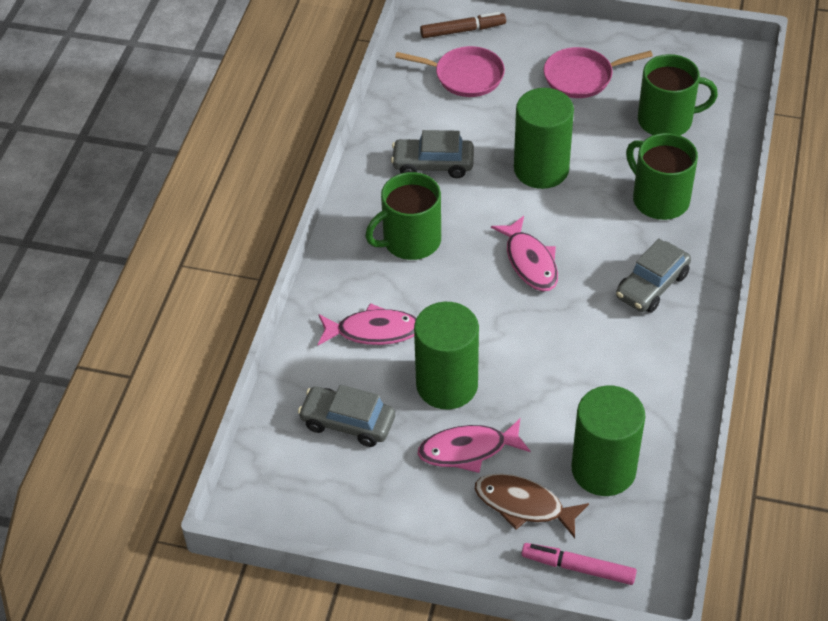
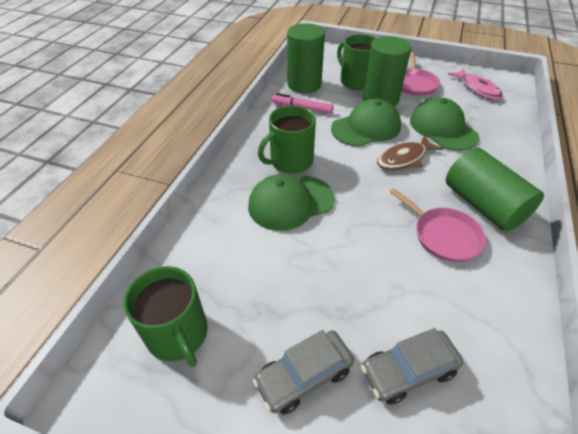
brown marker: 1 -> 0
green cap: 0 -> 3
grey car: 3 -> 2
pink fish: 3 -> 1

